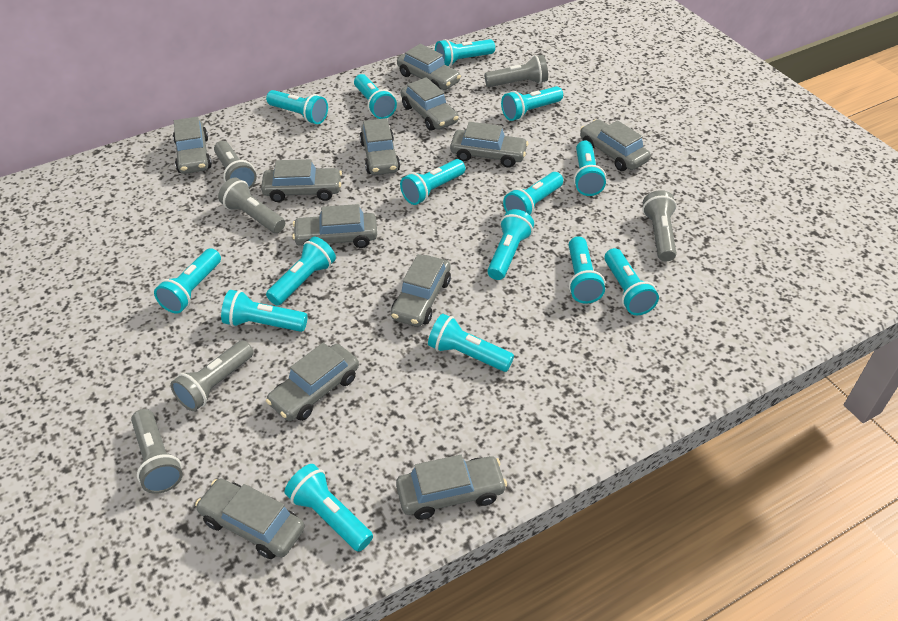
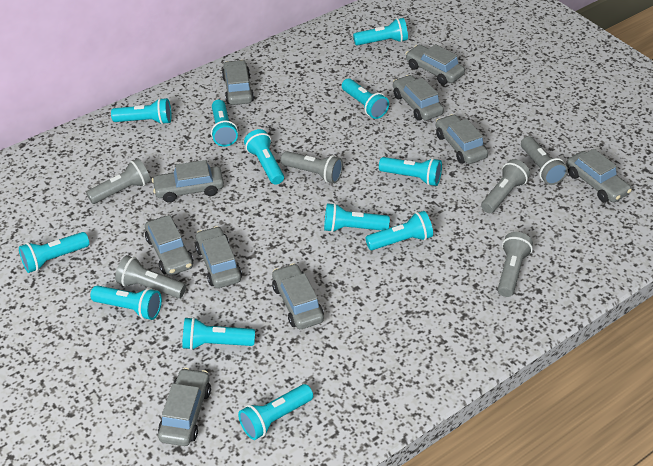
grey car: 12 -> 10
turquoise flashlight: 15 -> 12

